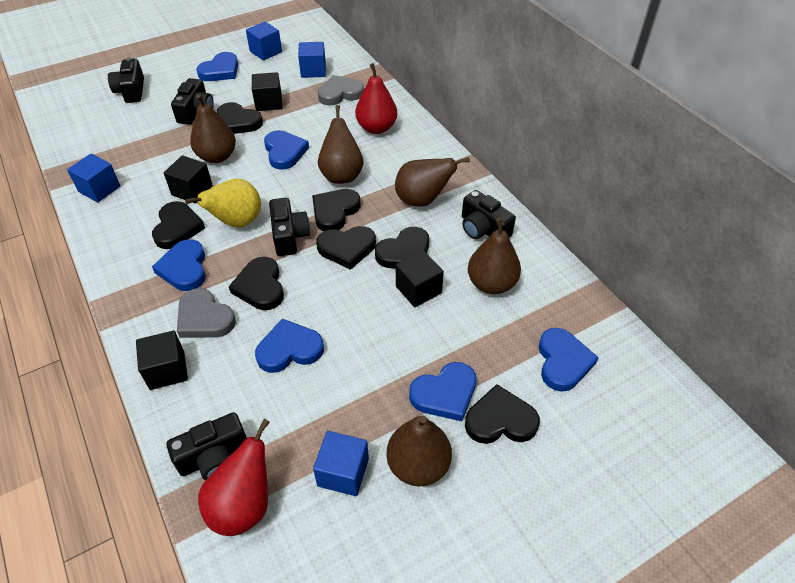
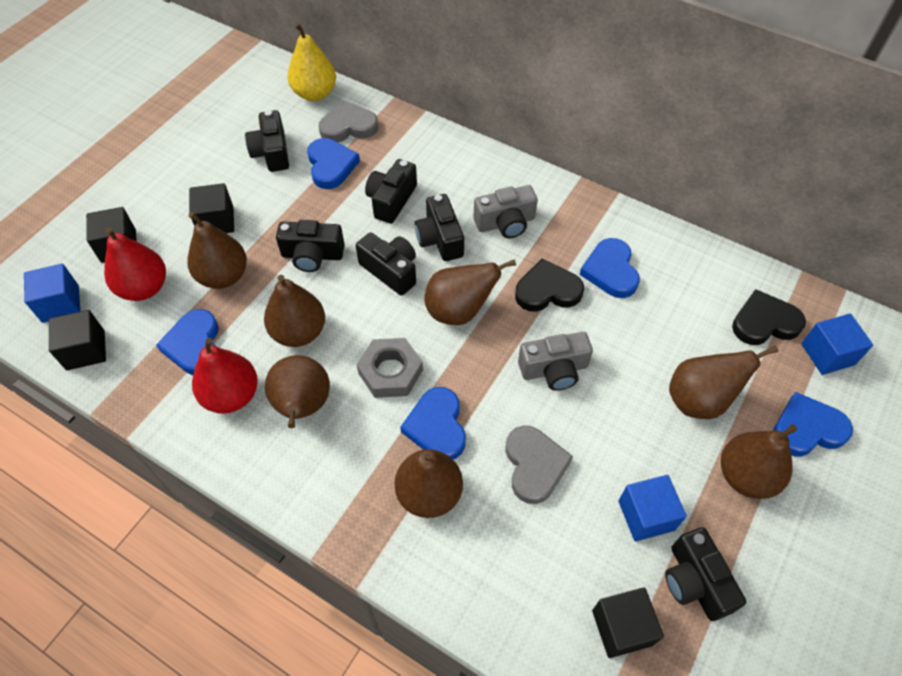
black camera: 5 -> 6
black heart: 7 -> 2
blue cube: 4 -> 3
blue heart: 6 -> 5
brown pear: 5 -> 7
grey camera: 0 -> 2
grey nut: 0 -> 1

